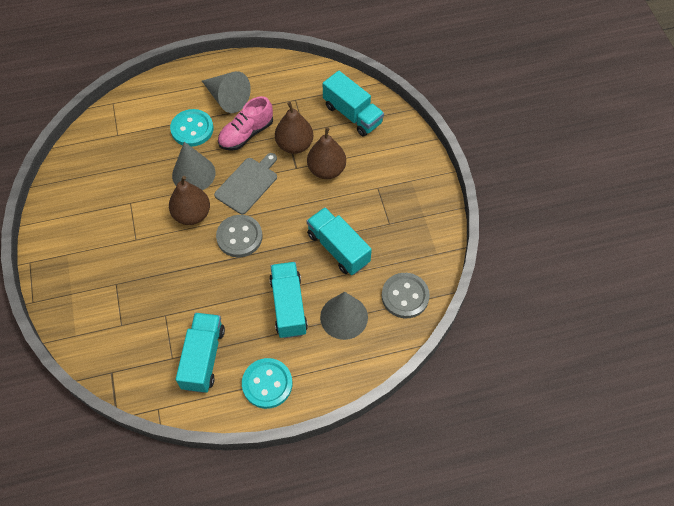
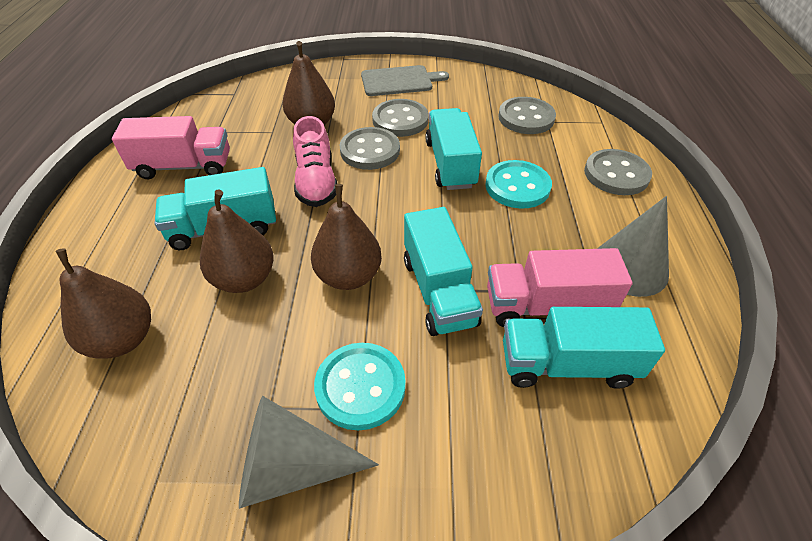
brown pear: 3 -> 4
grey button: 2 -> 4
grey cone: 3 -> 2
pink truck: 0 -> 2

